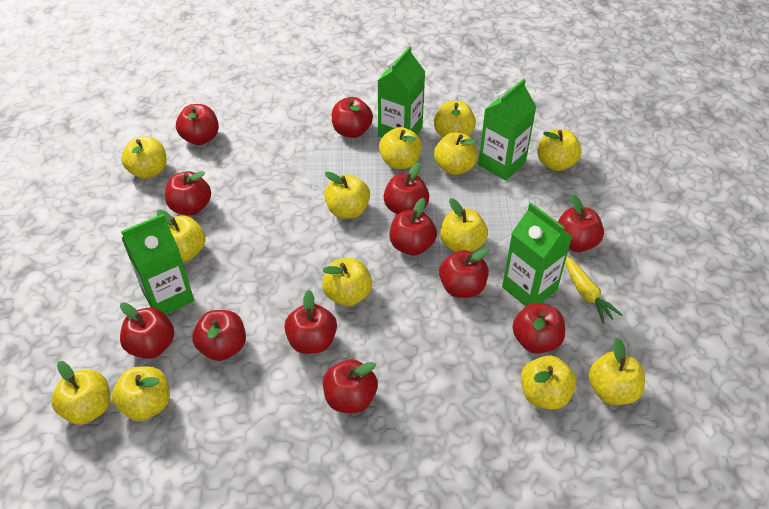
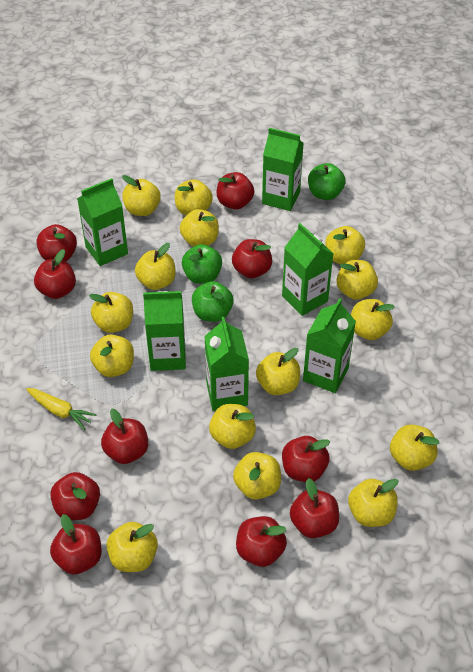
green apple: 0 -> 3
green carton: 4 -> 6
red apple: 12 -> 10
yellow apple: 13 -> 15

